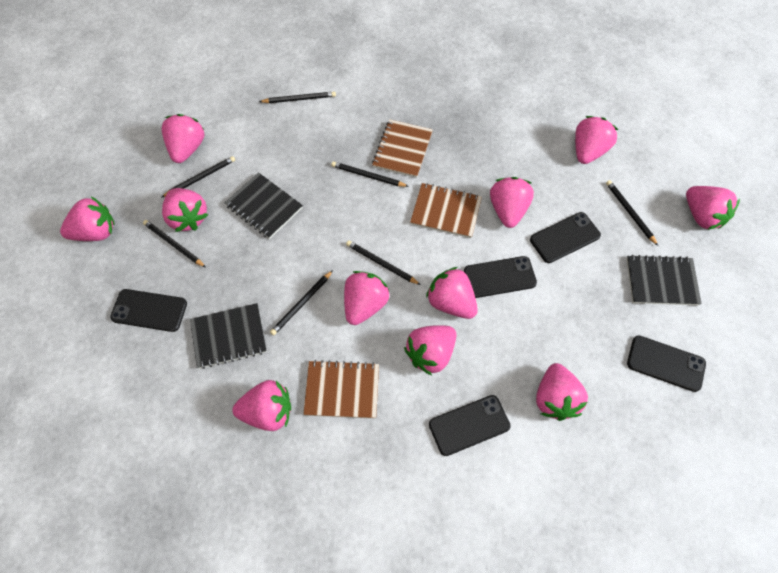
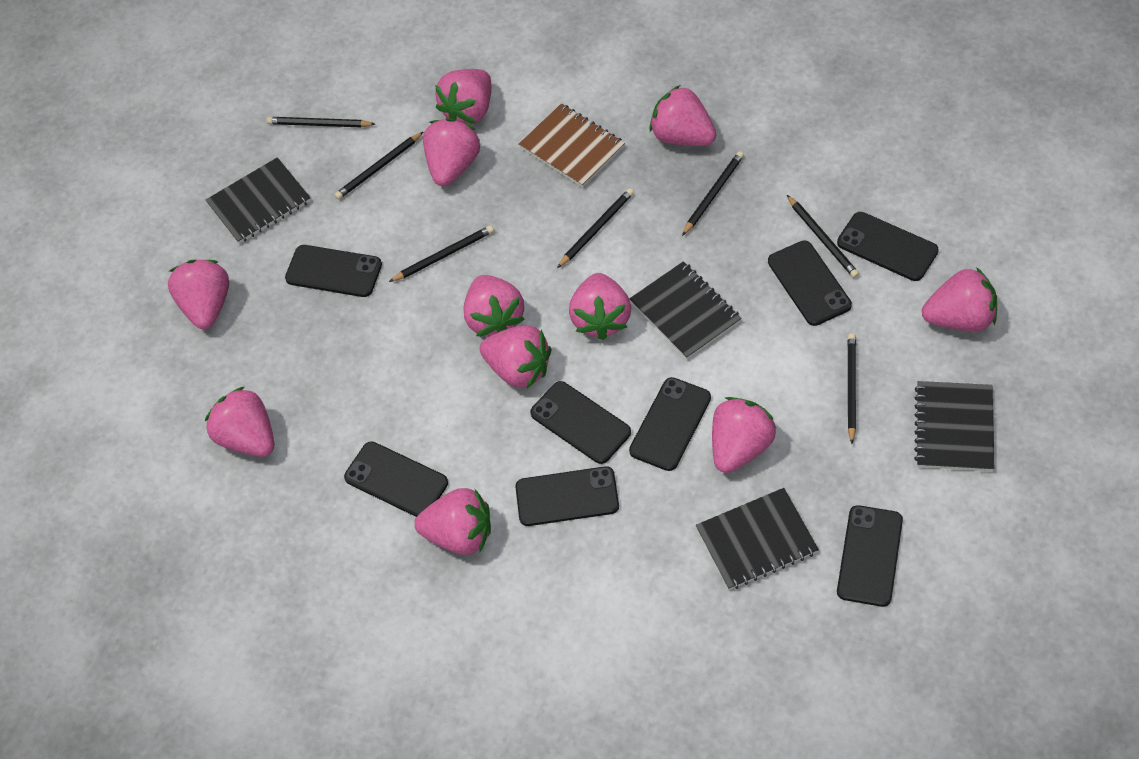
black notebook: 3 -> 4
black phone: 5 -> 8
brown notebook: 3 -> 1

